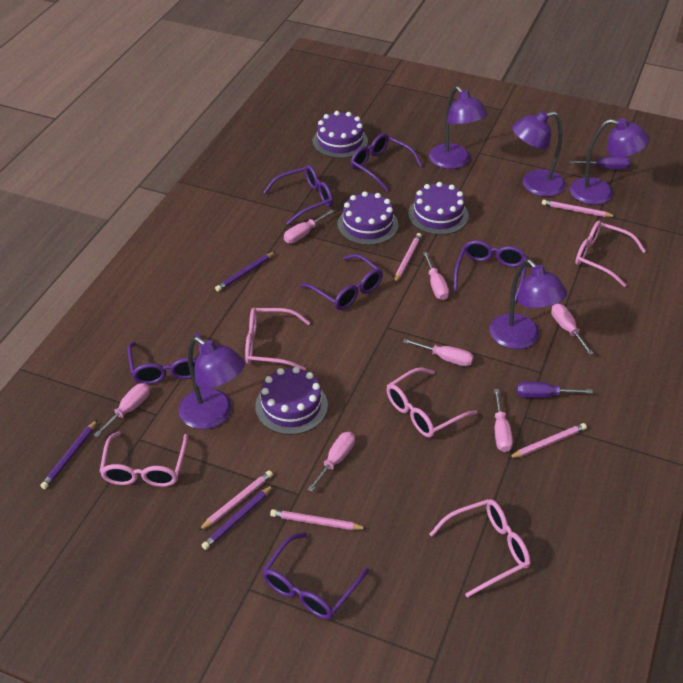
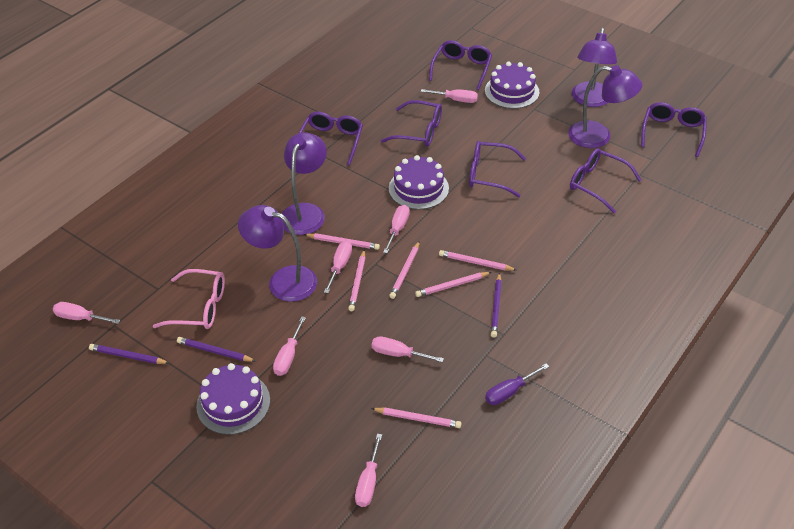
pink glasses: 5 -> 1
pink pencil: 5 -> 6
purple cake: 4 -> 3
purple lamp: 5 -> 4
purple screwdriver: 2 -> 1

